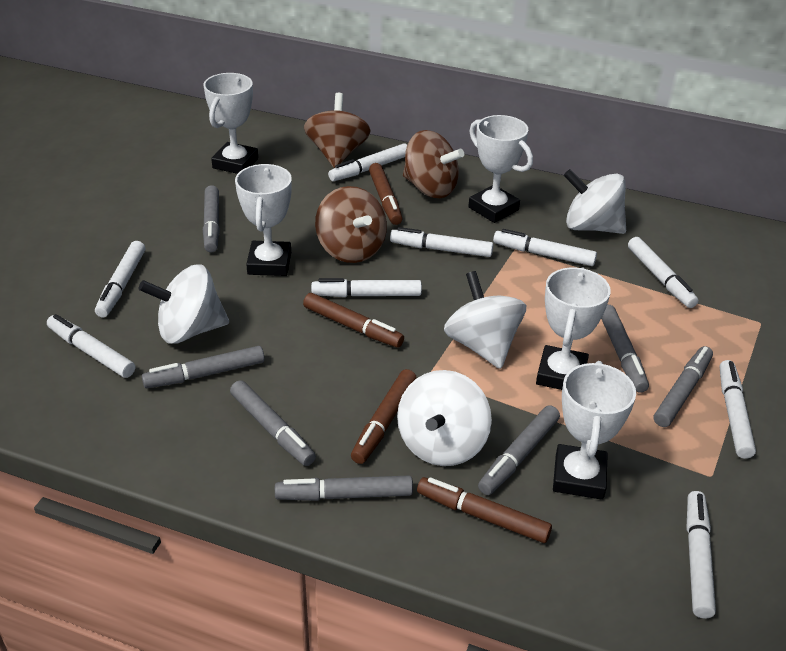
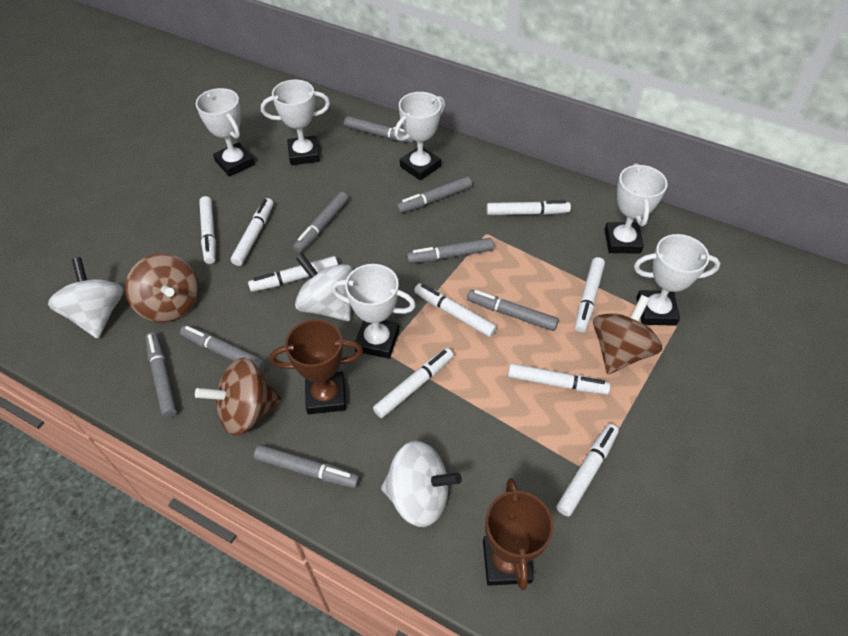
brown marker: 4 -> 0
brown trophy: 0 -> 2
grey marker: 7 -> 8
white spinning top: 4 -> 3
white trophy: 5 -> 6

